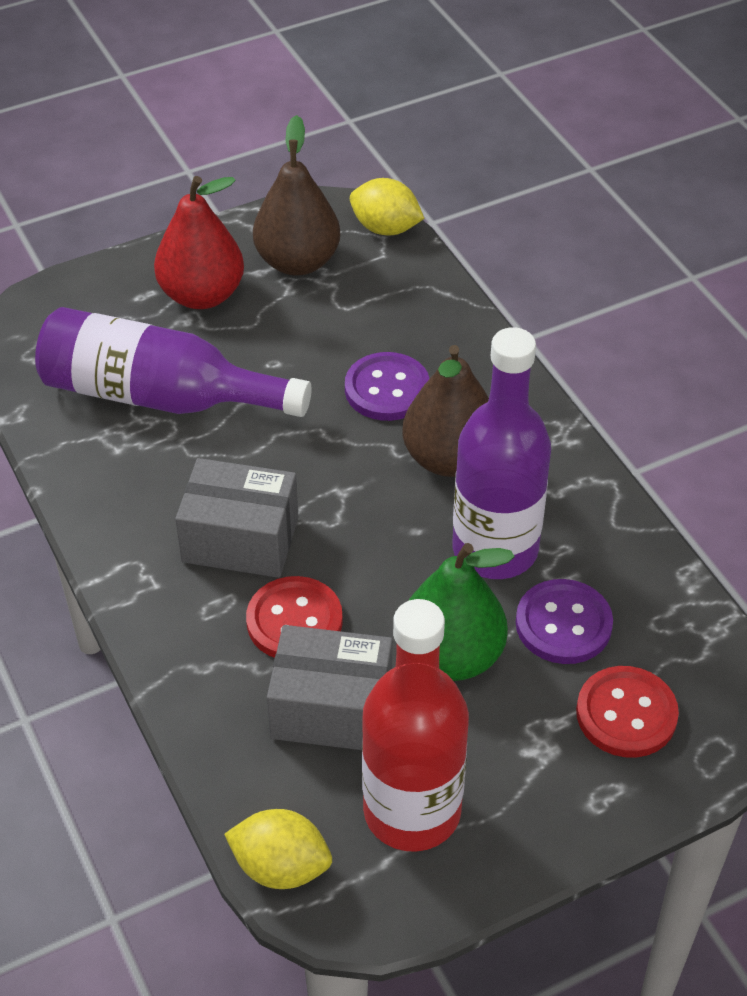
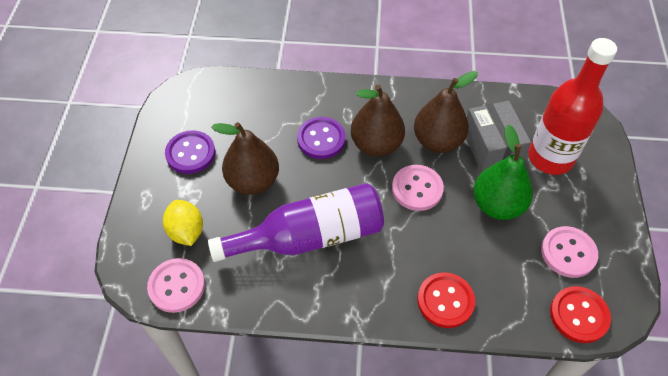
brown pear: 2 -> 3
grey box: 2 -> 1
pink button: 0 -> 3
purple bottle: 2 -> 1
red pear: 1 -> 0
yellow lemon: 2 -> 1

